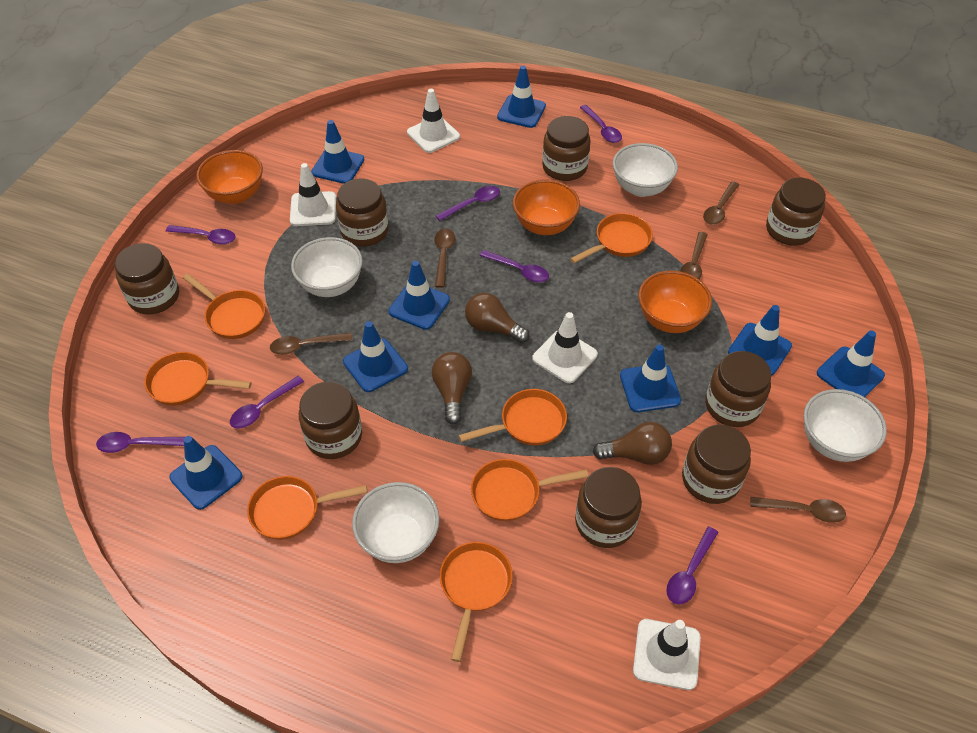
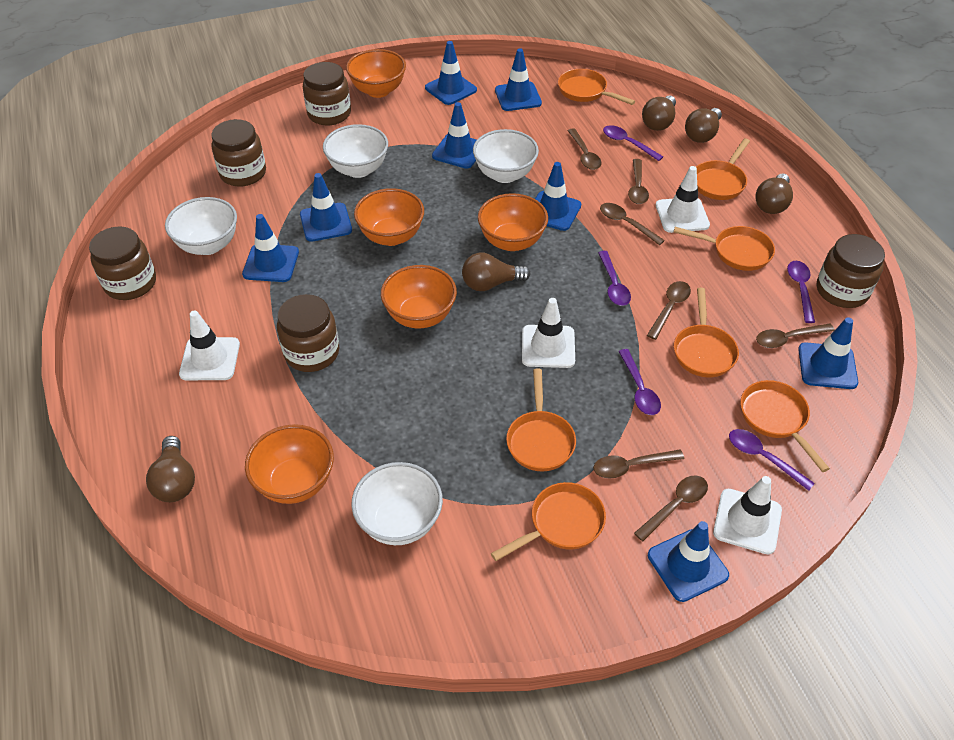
brown jar: 8 -> 5
brown light bulb: 3 -> 5
brown spoon: 5 -> 7
orange bowl: 3 -> 5
purple spoon: 7 -> 5

